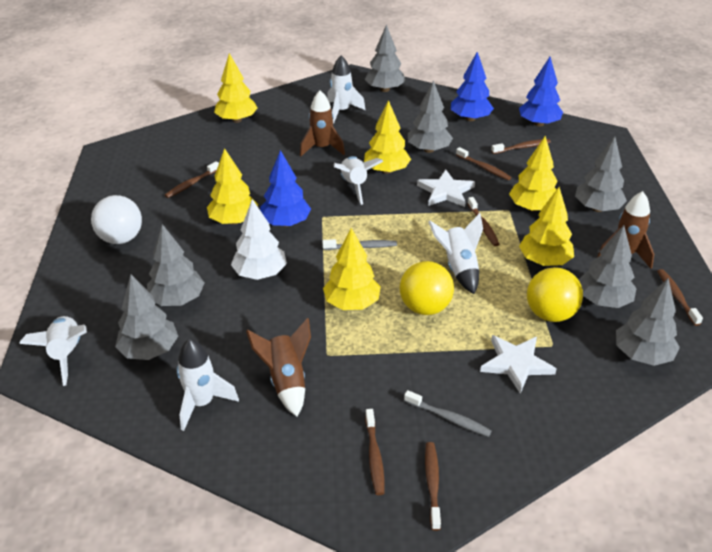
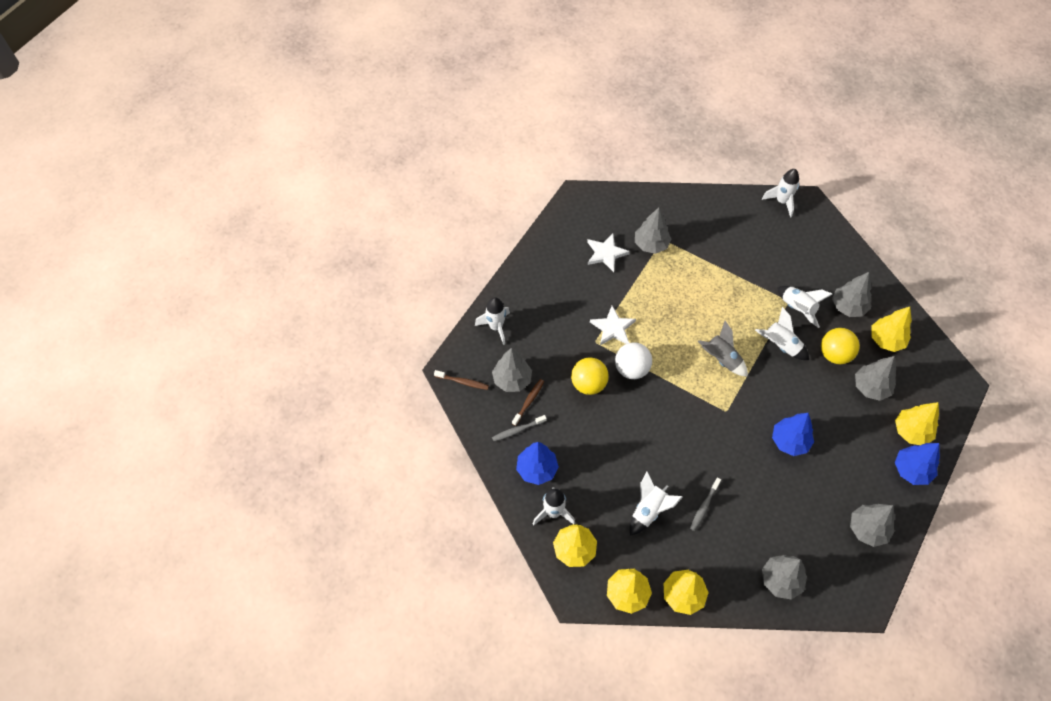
brown rocket: 3 -> 0
brown toothbrush: 7 -> 2
grey rocket: 0 -> 1
grey tree: 7 -> 6
white rocket: 5 -> 6
white tree: 1 -> 0
yellow tree: 6 -> 5

